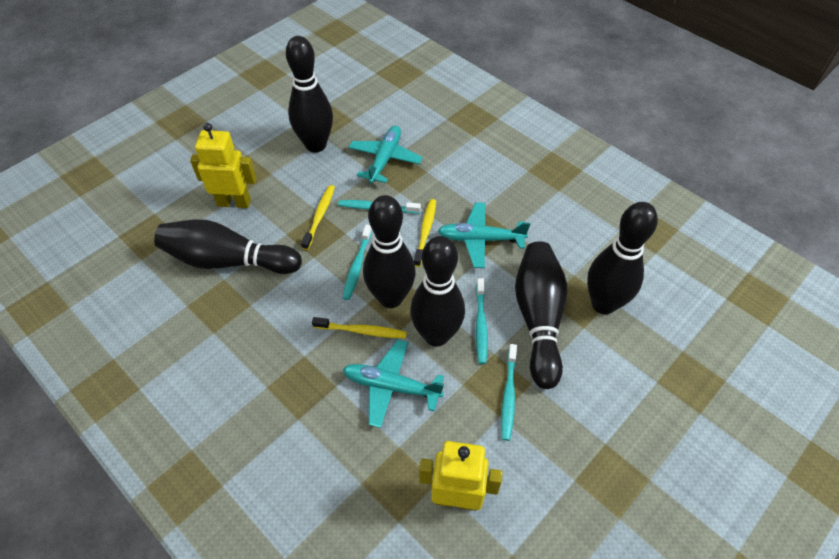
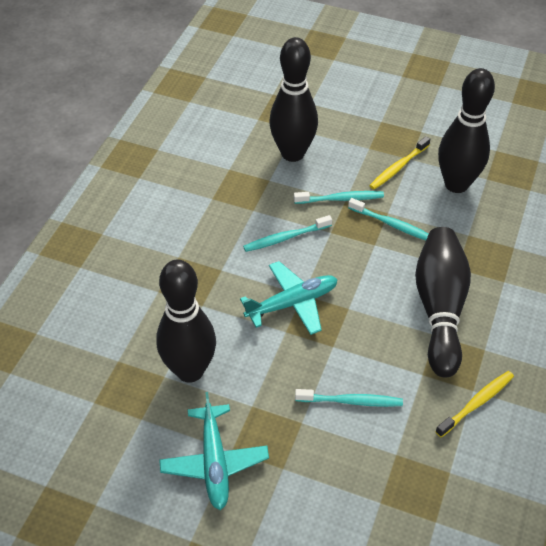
black bowling pin: 6 -> 4
turquoise plane: 3 -> 2
yellow robot: 2 -> 0
yellow toothbrush: 3 -> 2

